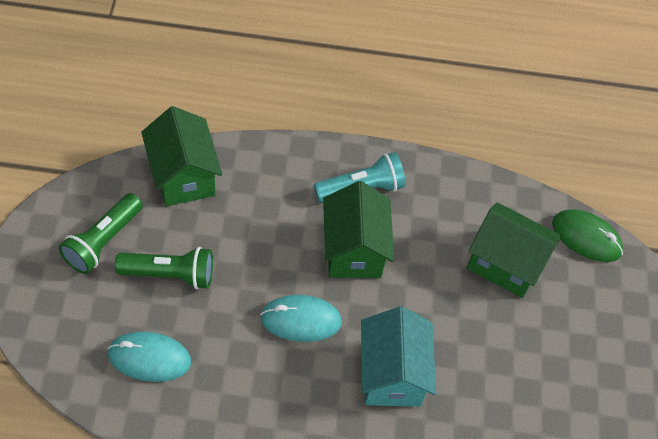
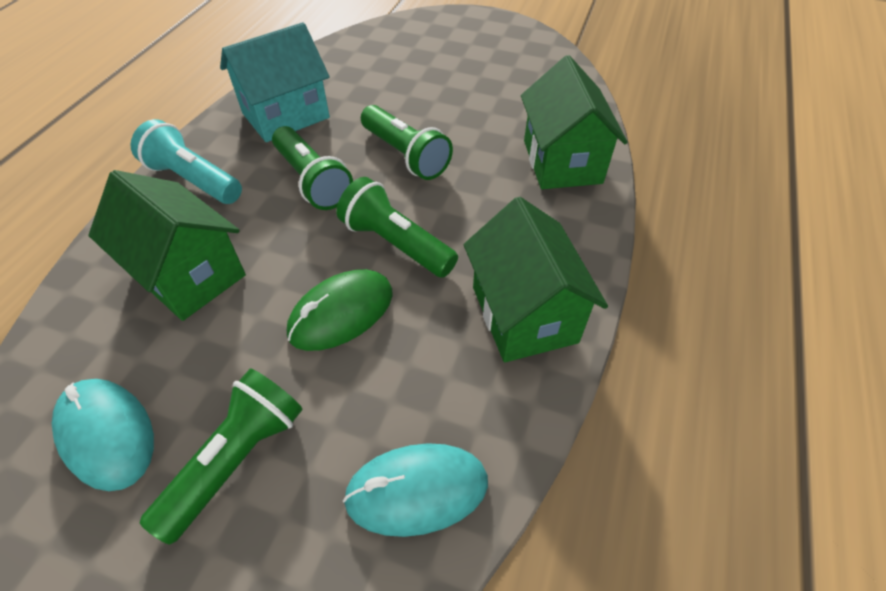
green flashlight: 2 -> 4

